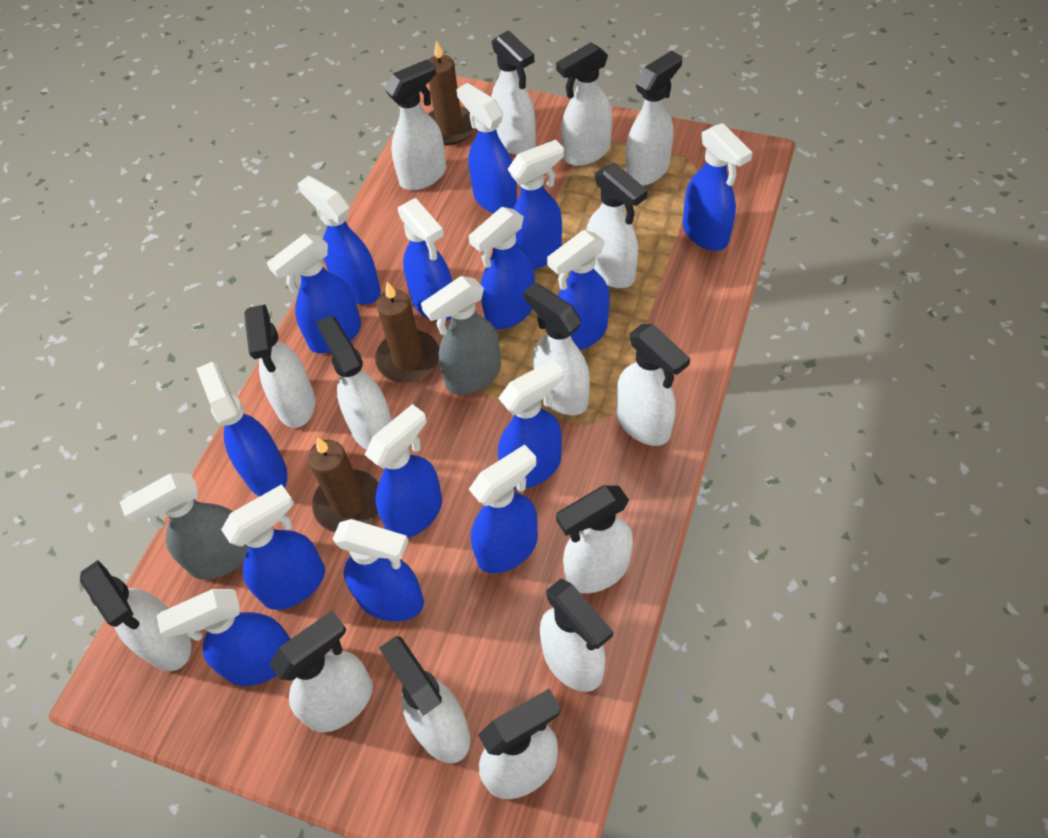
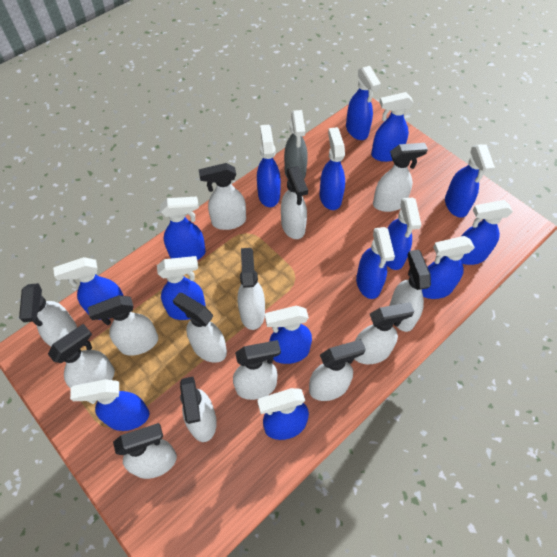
brown candle: 3 -> 0
grey spray bottle: 2 -> 1
white spray bottle: 15 -> 14

